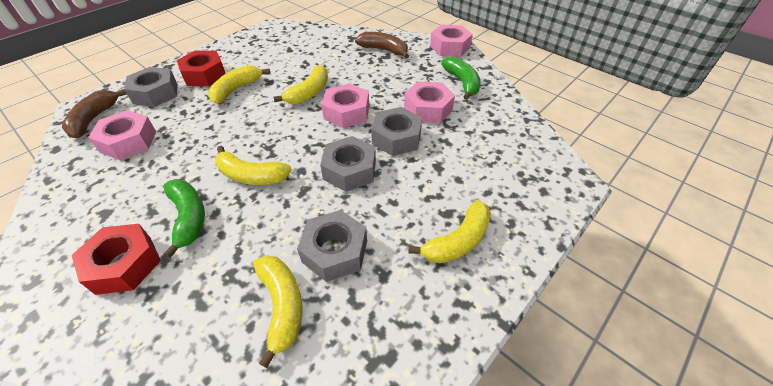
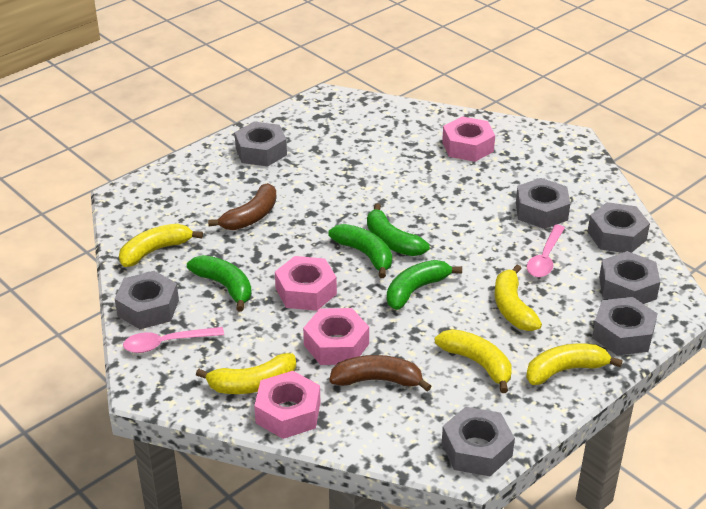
green banana: 2 -> 4
grey nut: 4 -> 7
pink spoon: 0 -> 2
red nut: 2 -> 0

